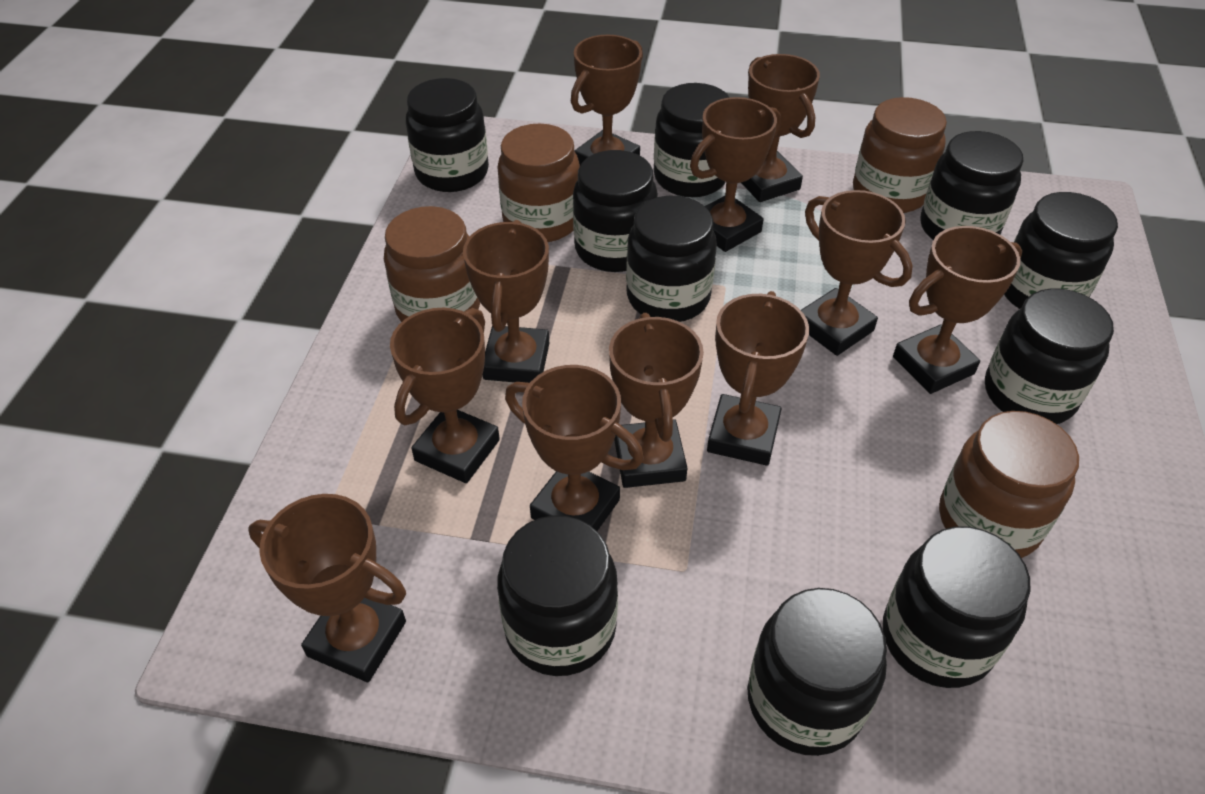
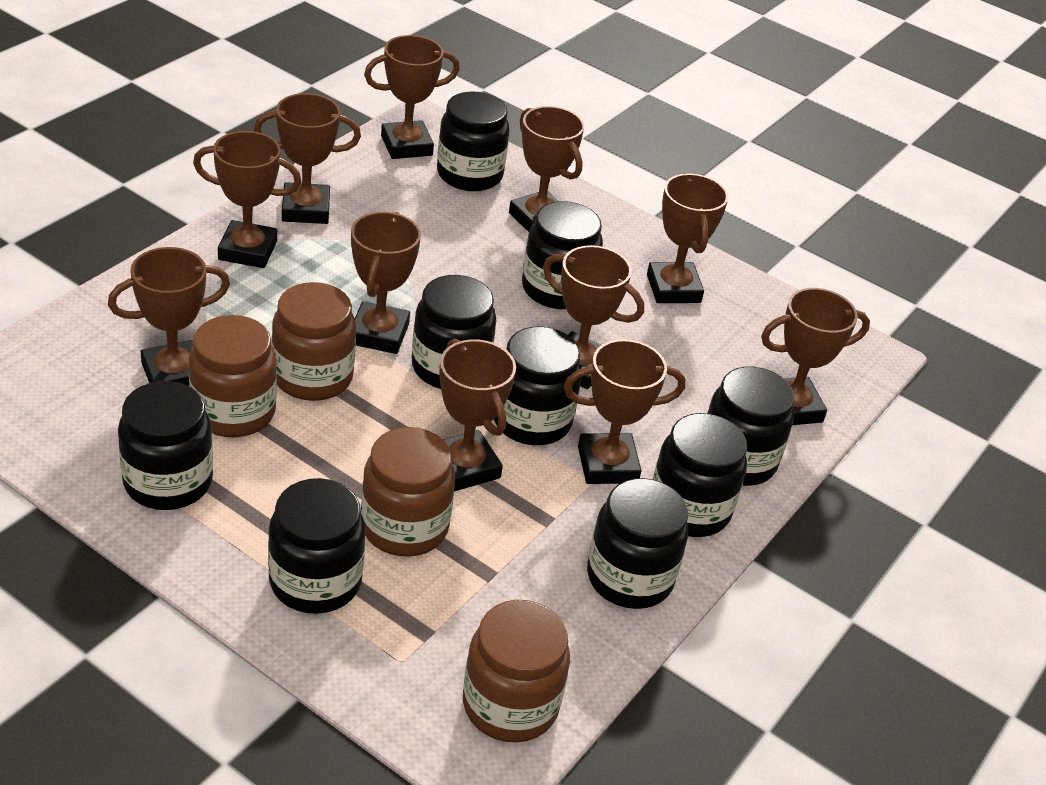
black jar: 10 -> 9

